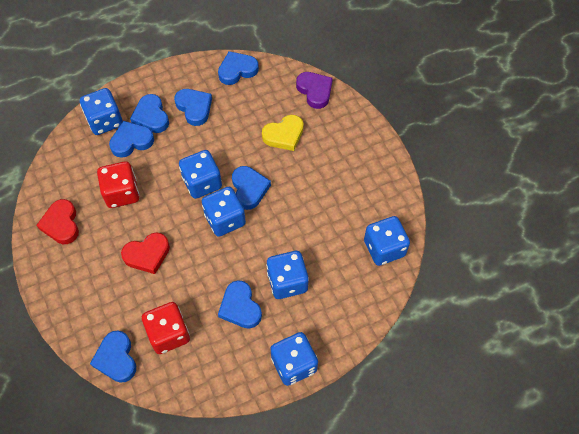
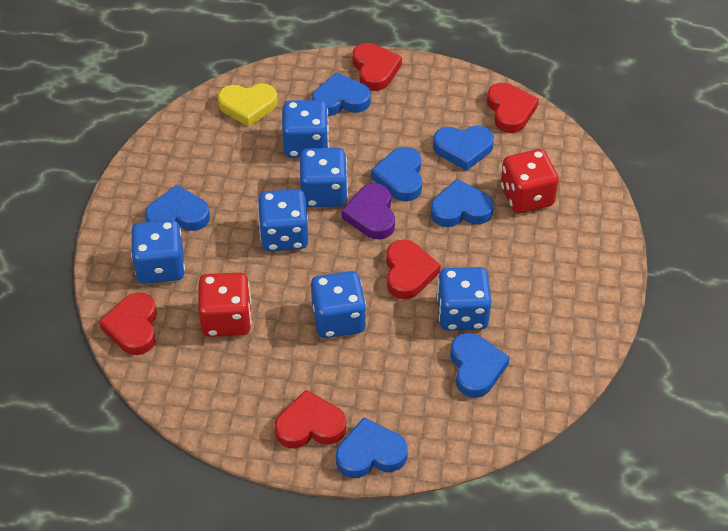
red heart: 2 -> 5

